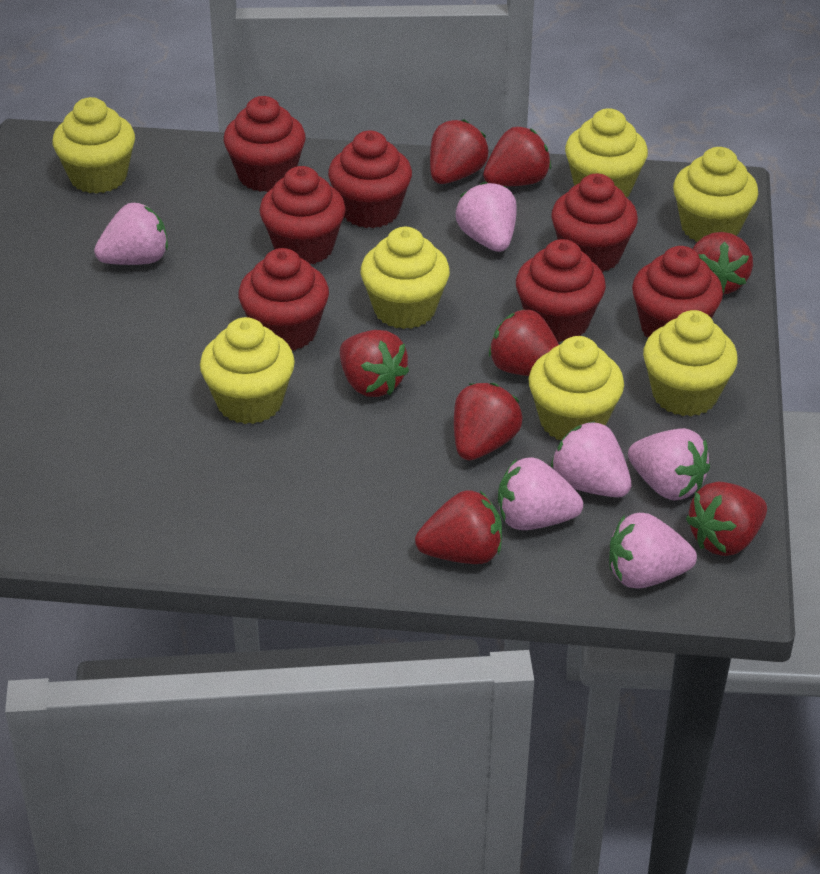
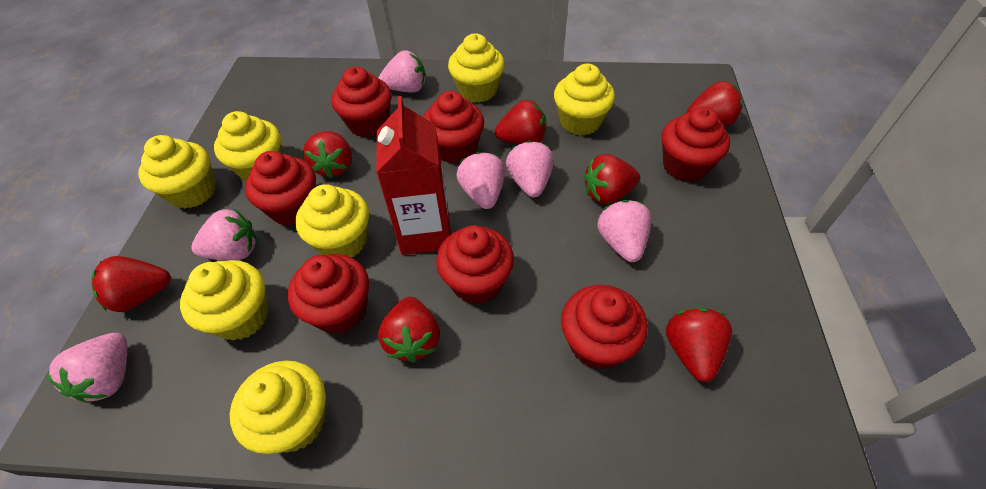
red carton: 0 -> 1
red strawberry: 8 -> 7

